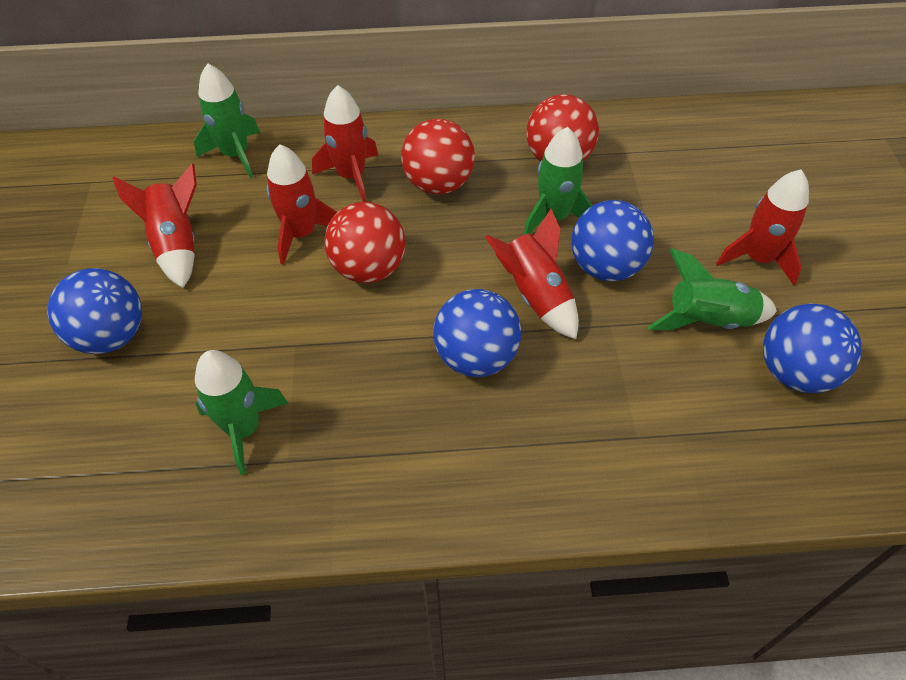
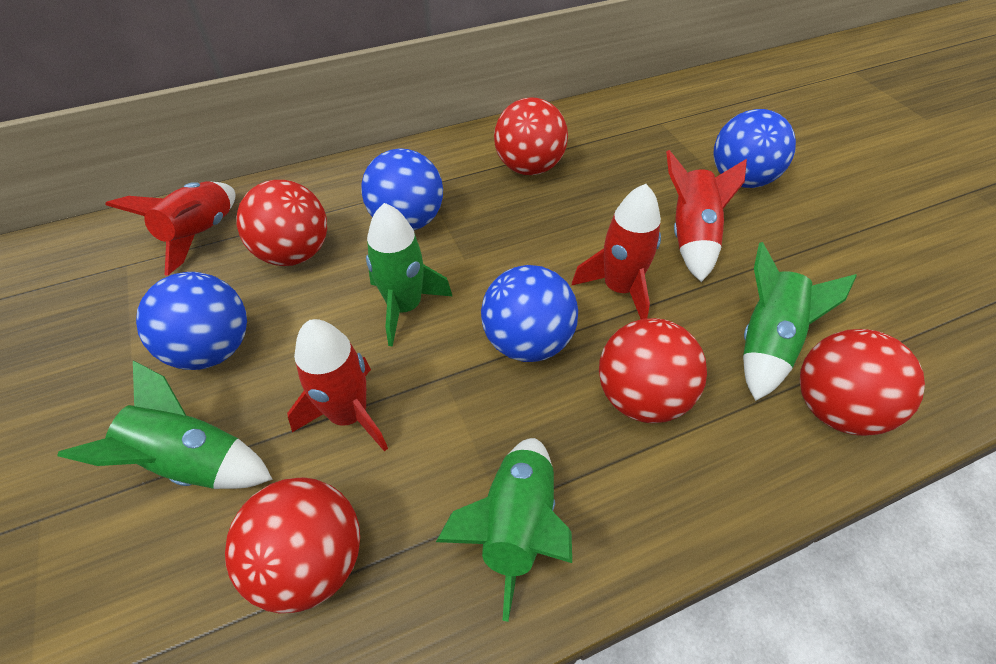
red ball: 3 -> 5
red rocket: 5 -> 4

